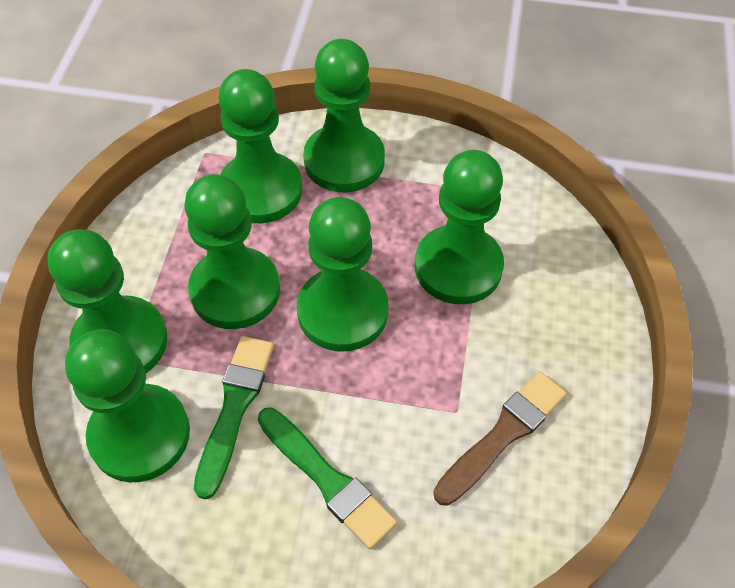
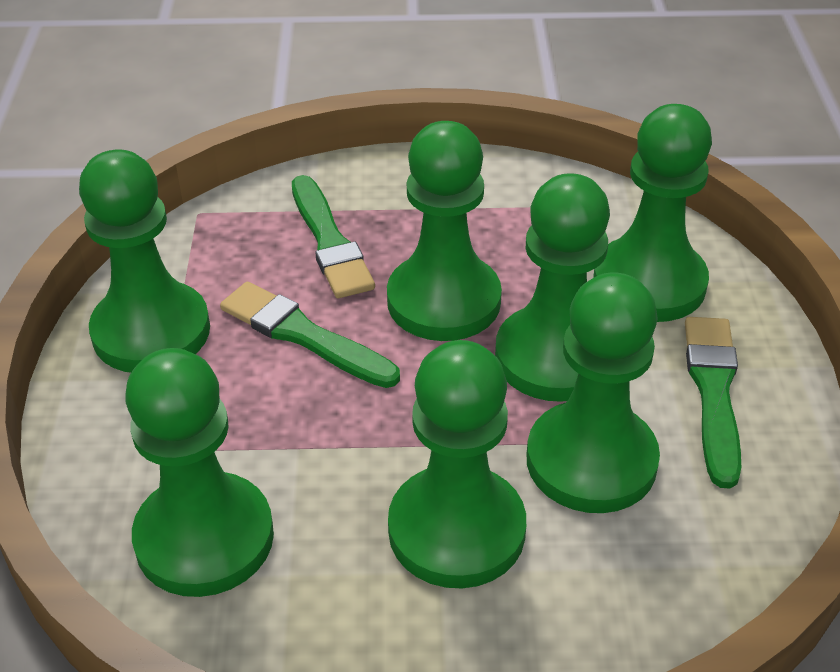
brown brush: 1 -> 0
green brush: 2 -> 3

